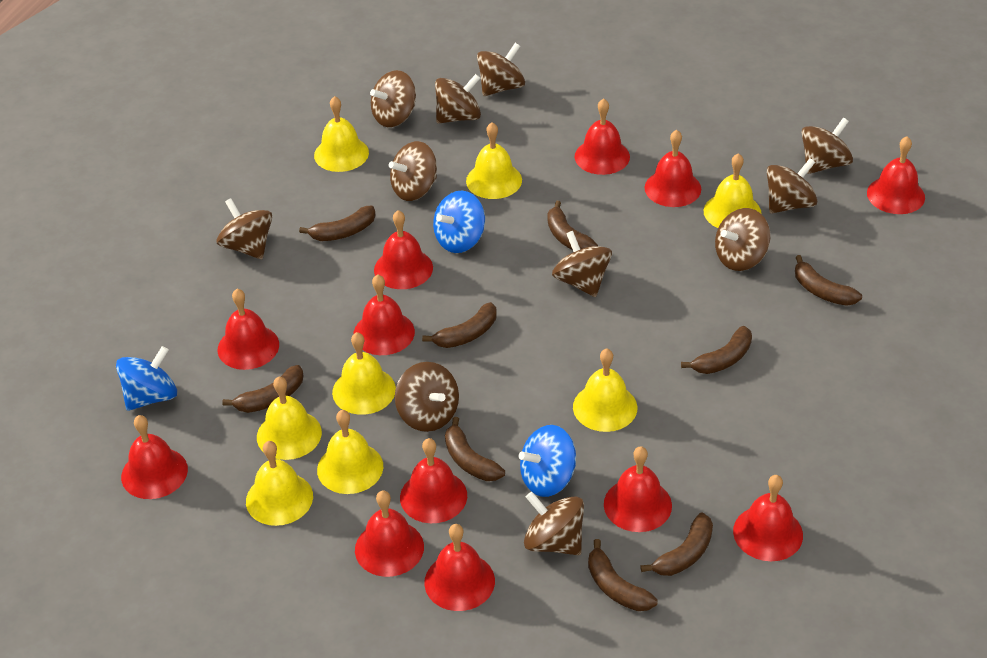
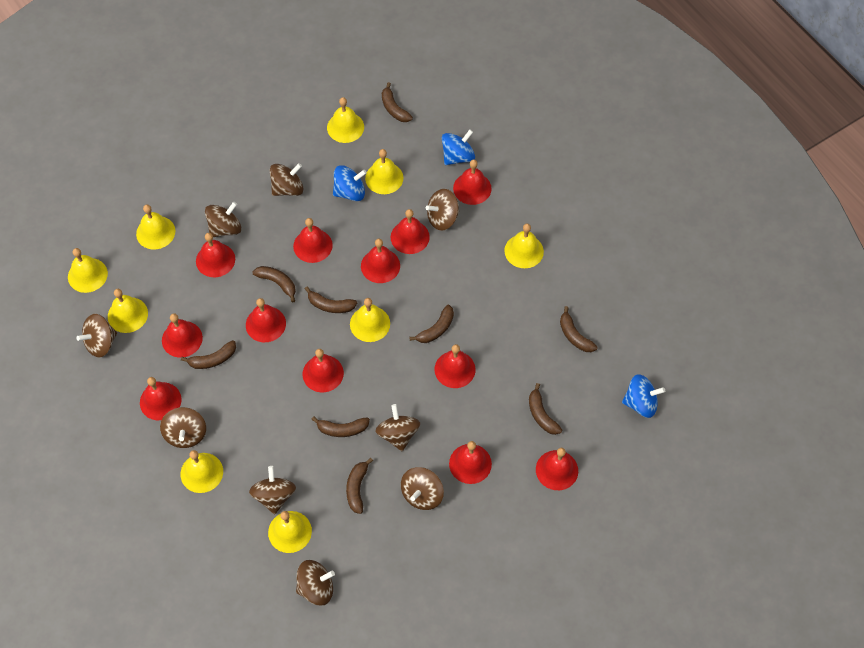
brown spinning top: 11 -> 9
yellow bell: 8 -> 9

